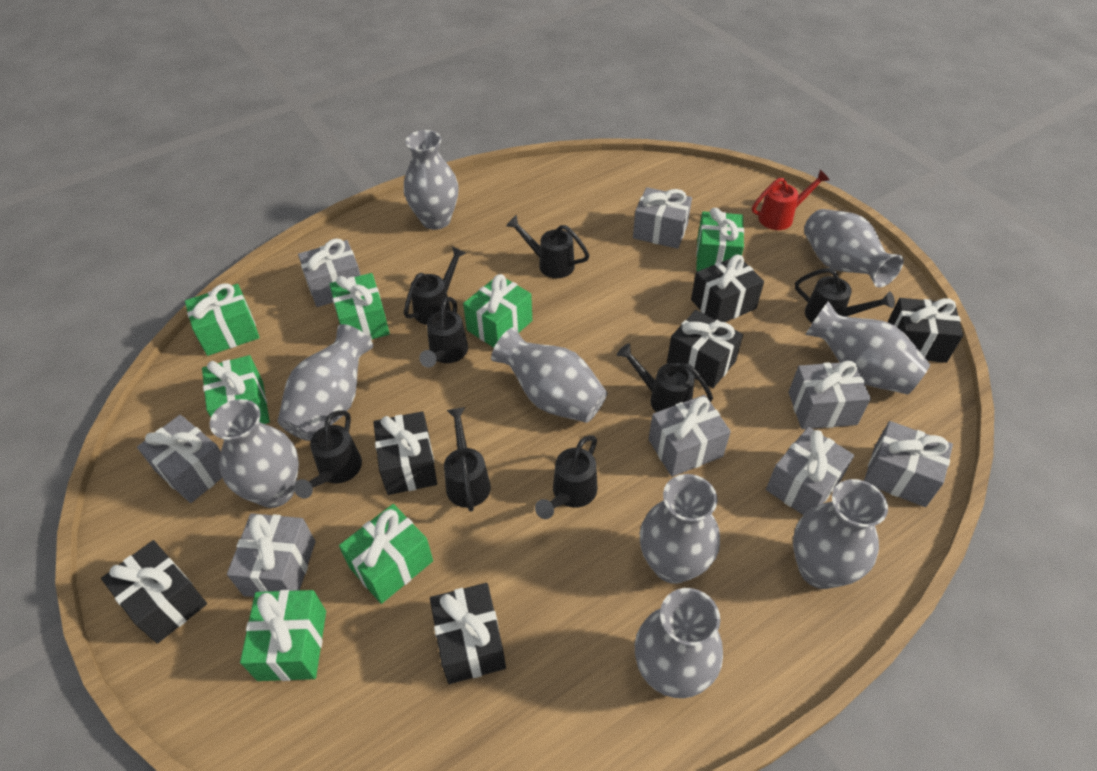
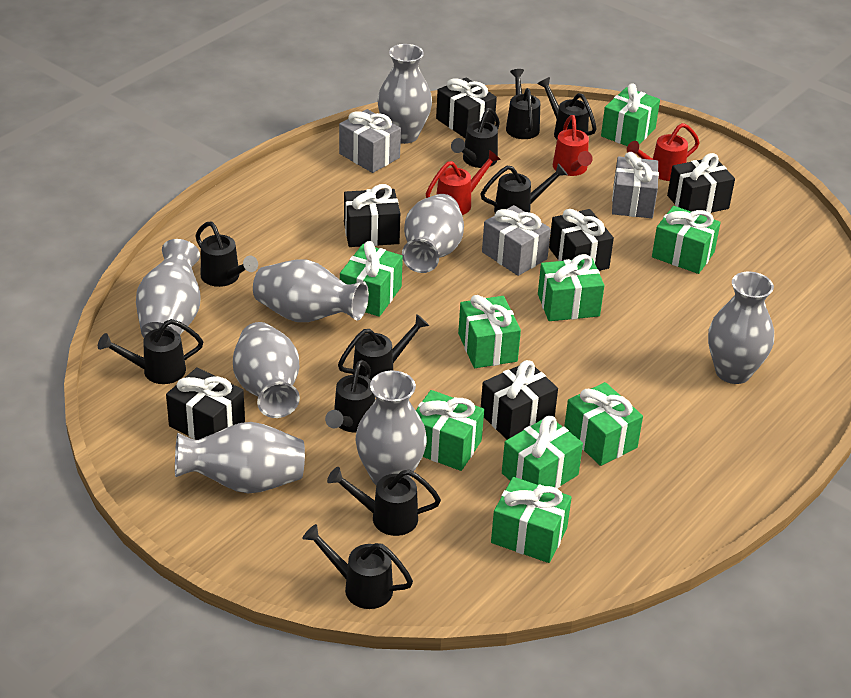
black watering can: 8 -> 10
green gift: 7 -> 9
grey gift: 8 -> 3
grey vase: 9 -> 8
red watering can: 1 -> 3

